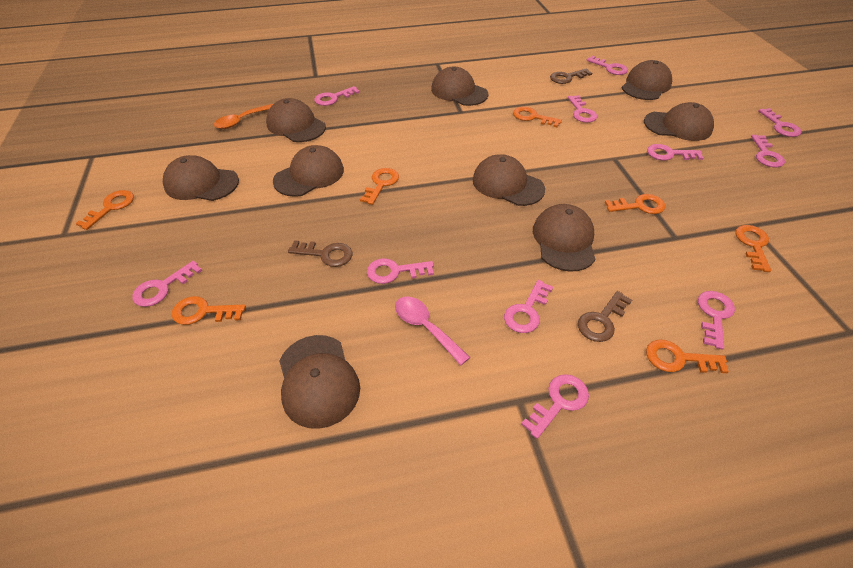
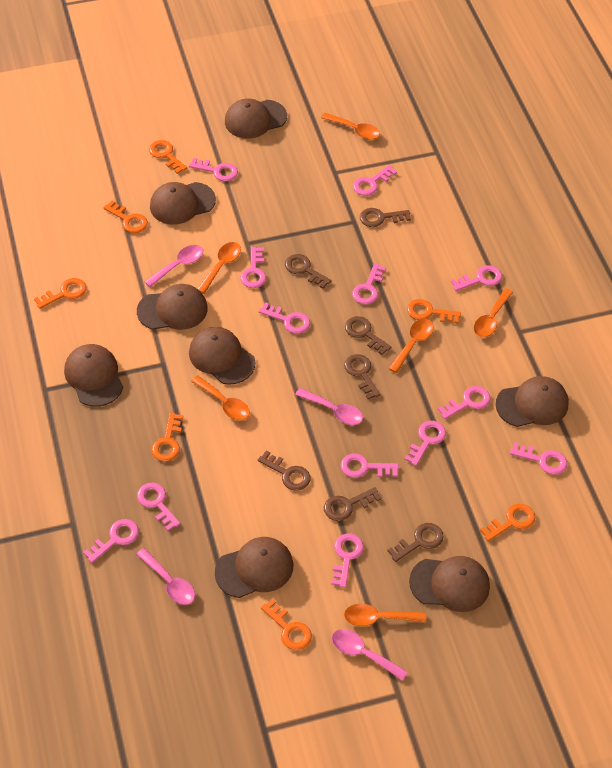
brown cap: 9 -> 8
brown key: 3 -> 7
orange spoon: 1 -> 6
pink key: 11 -> 13
pink spoon: 1 -> 4

